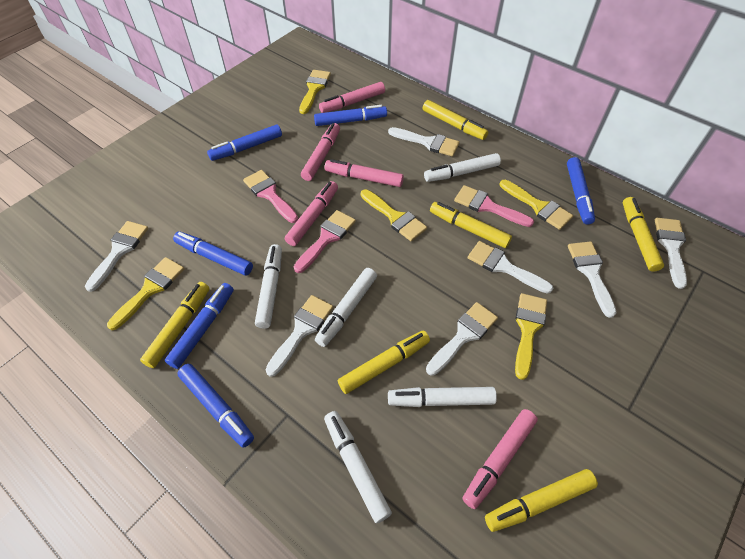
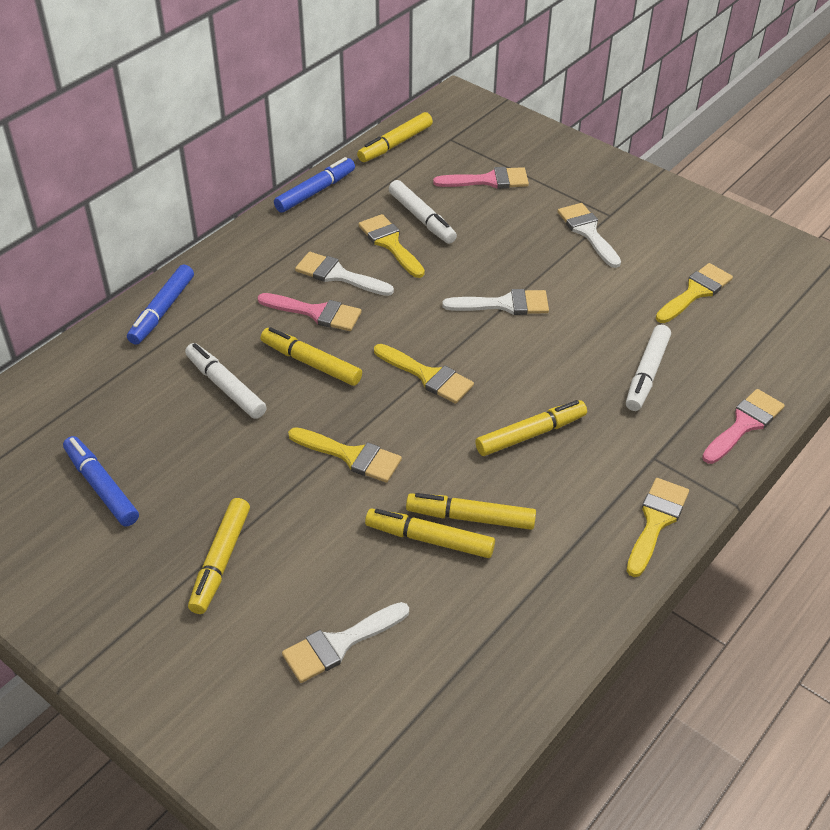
blue marker: 6 -> 3
pink marker: 5 -> 0
white brush: 7 -> 4
white marker: 5 -> 3

